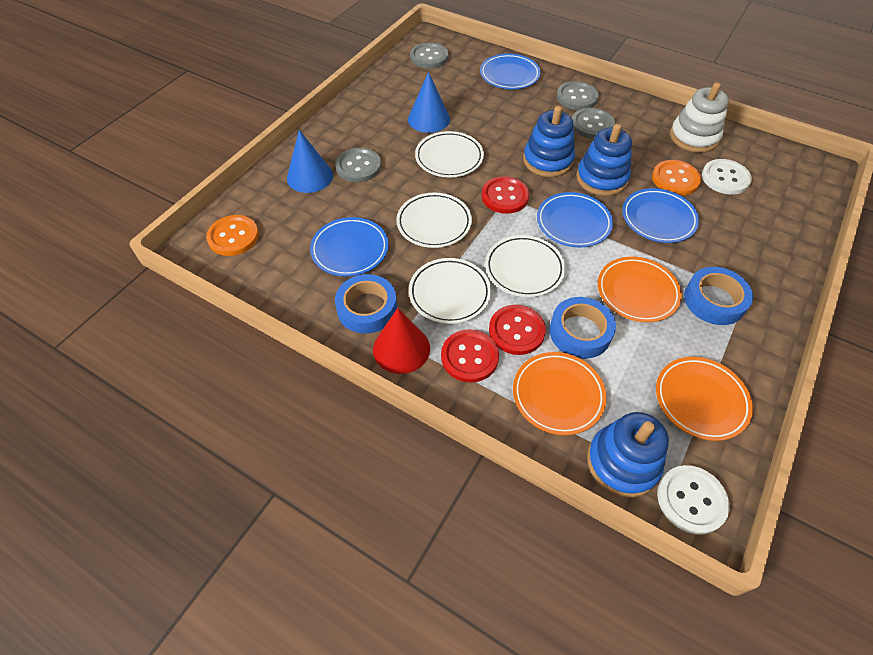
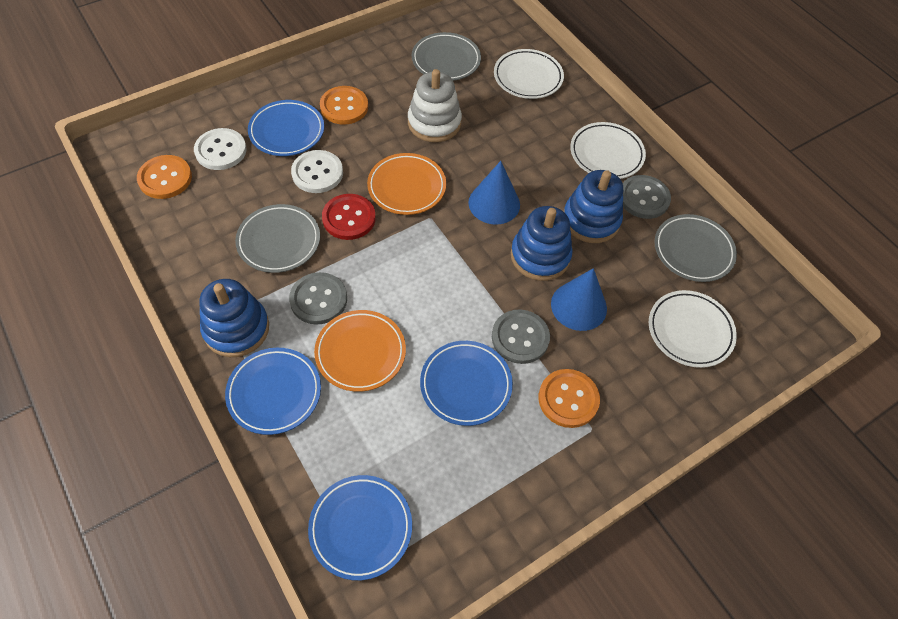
blue tape: 3 -> 0
grey button: 4 -> 3
grey plate: 0 -> 3
orange button: 2 -> 3
orange plate: 3 -> 2
red button: 3 -> 1
red cone: 1 -> 0
white plate: 4 -> 3

